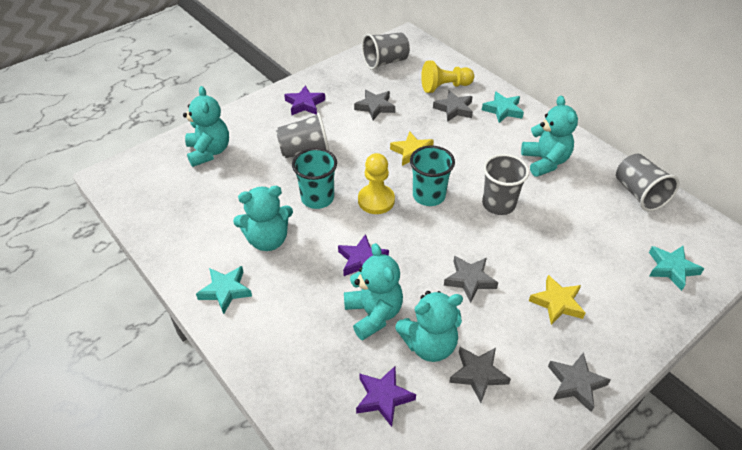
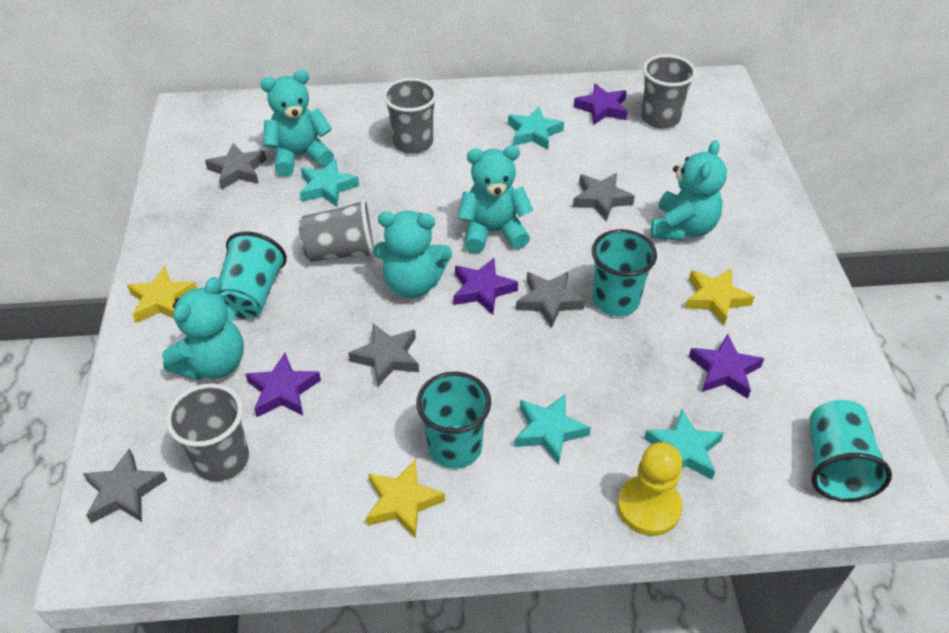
purple star: 3 -> 4
turquoise cup: 2 -> 4
turquoise star: 3 -> 4
yellow pawn: 2 -> 1
yellow star: 2 -> 3

